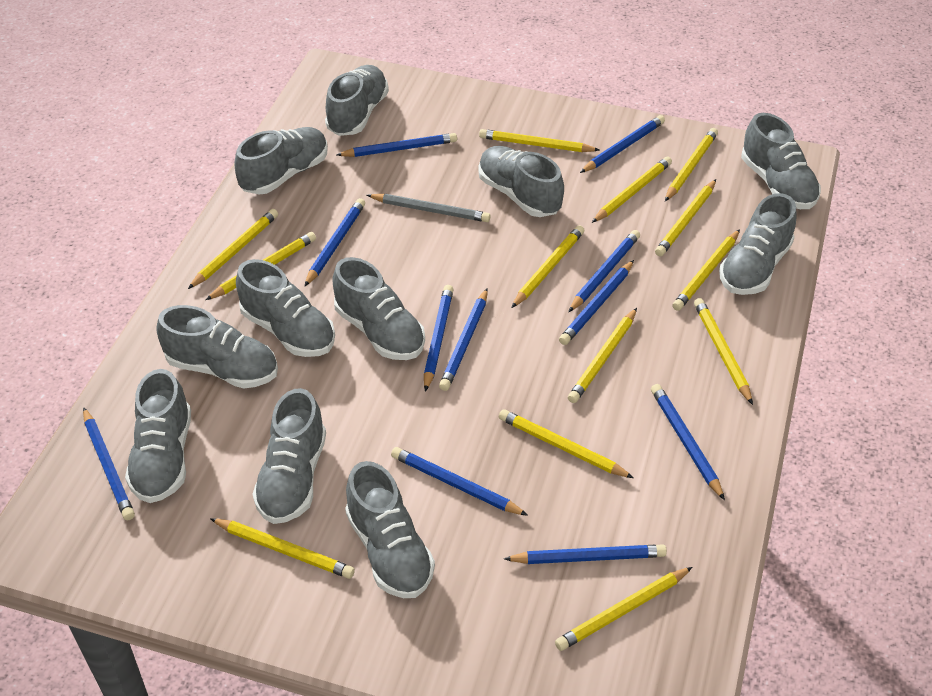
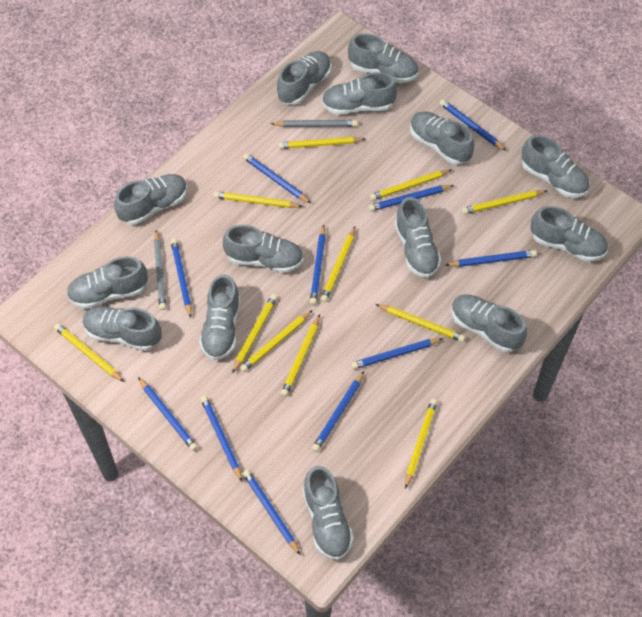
grey pencil: 1 -> 2
grey shoe: 11 -> 14
yellow pencil: 13 -> 11

